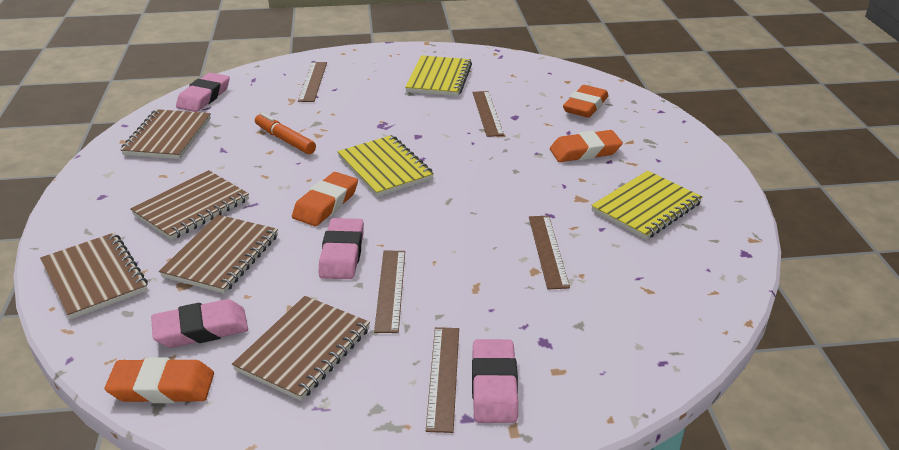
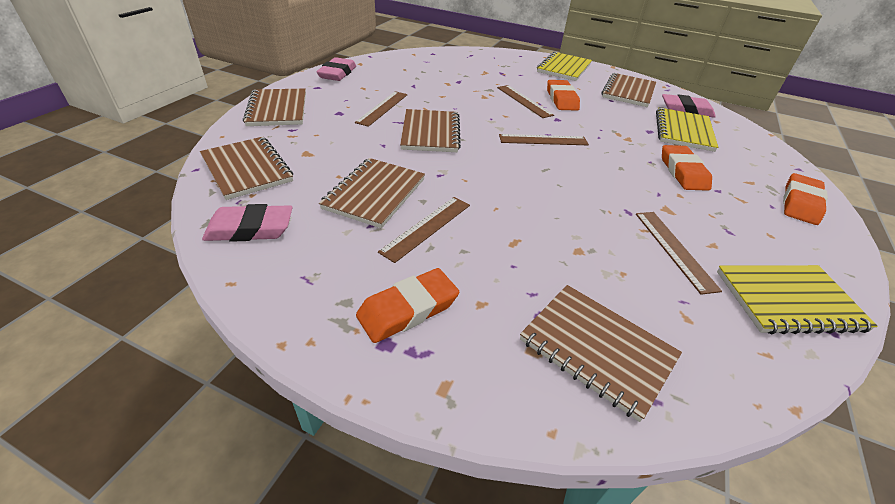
brown notebook: 5 -> 6
orange marker: 1 -> 0
pink eraser: 4 -> 3

